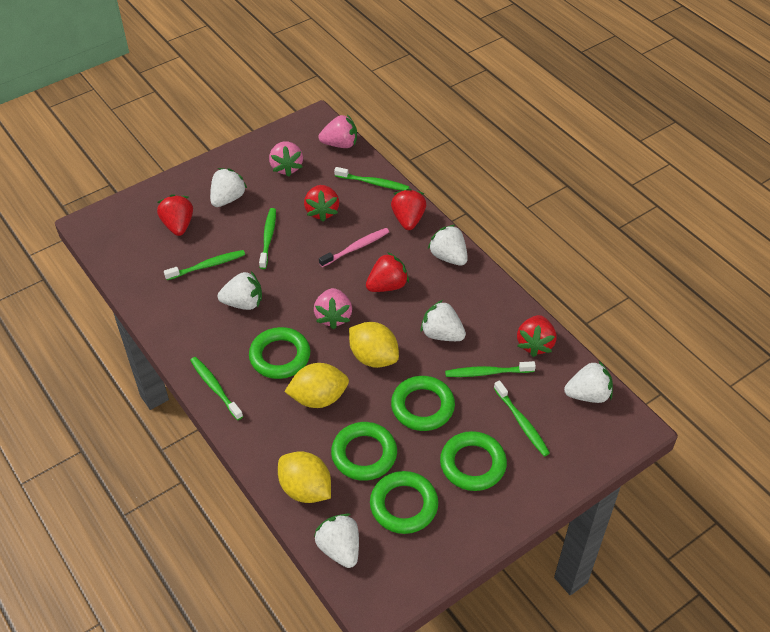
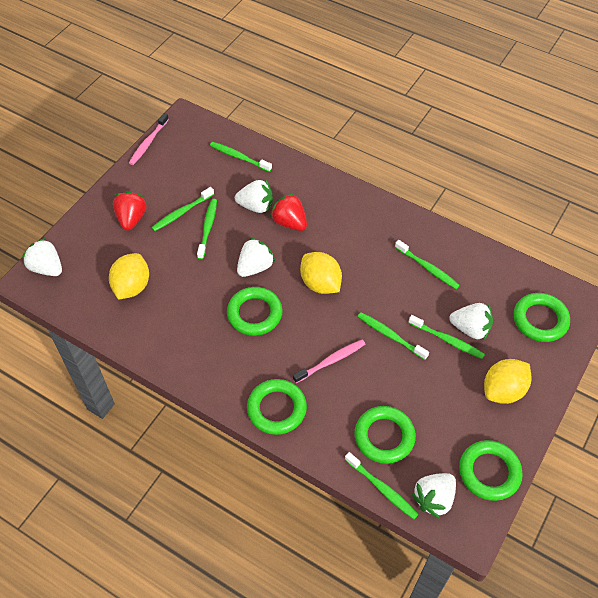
green toothbrush: 6 -> 7
pink strawberry: 3 -> 0
pink toothbrush: 1 -> 2
red strawberry: 5 -> 2
white strawberry: 6 -> 5

